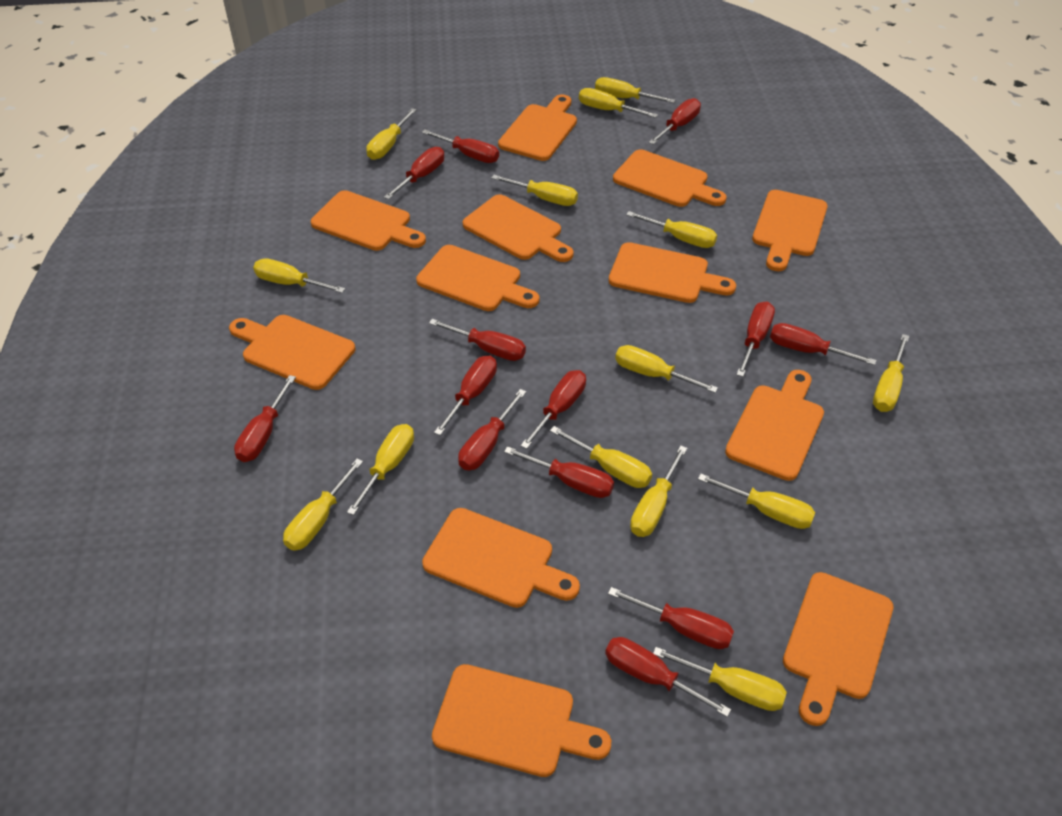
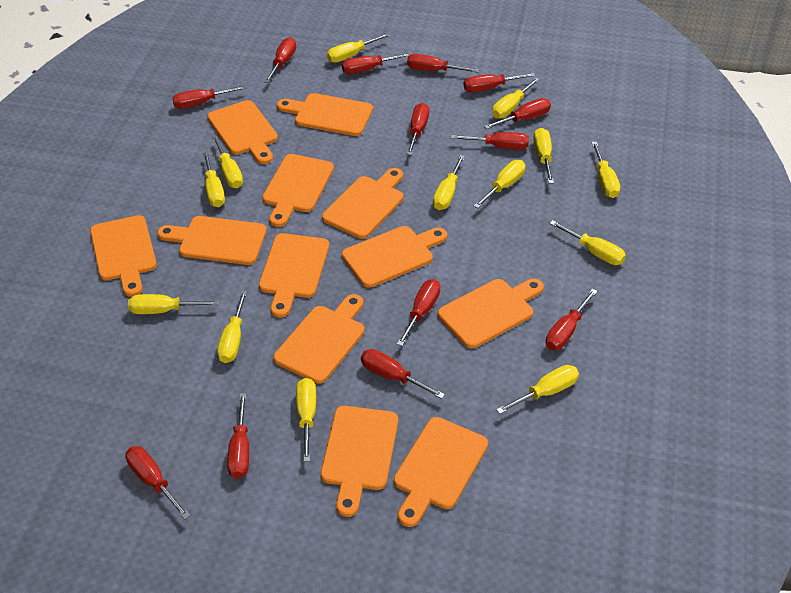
yellow screwdriver: 14 -> 13

